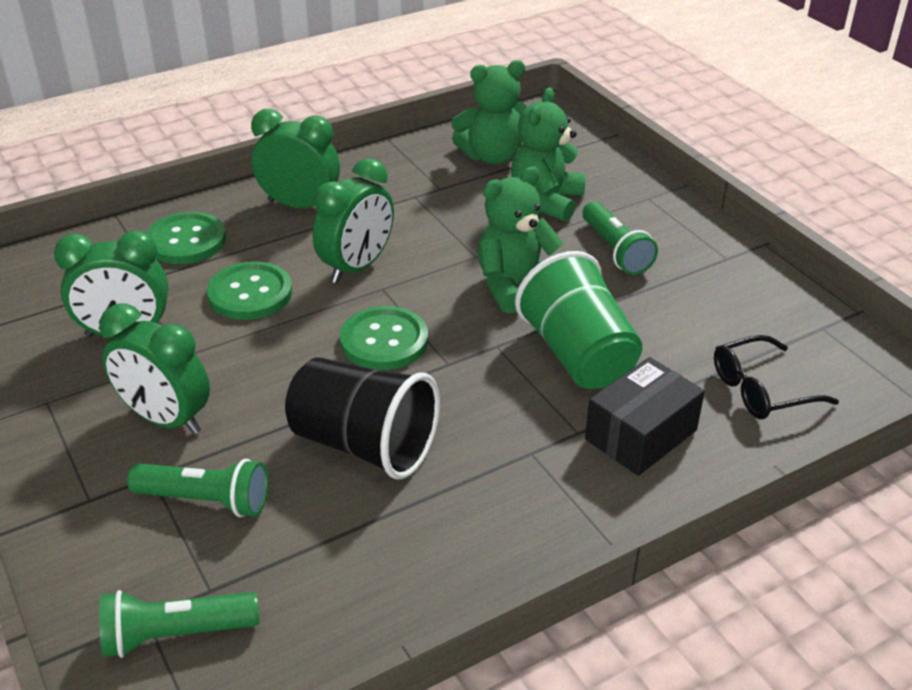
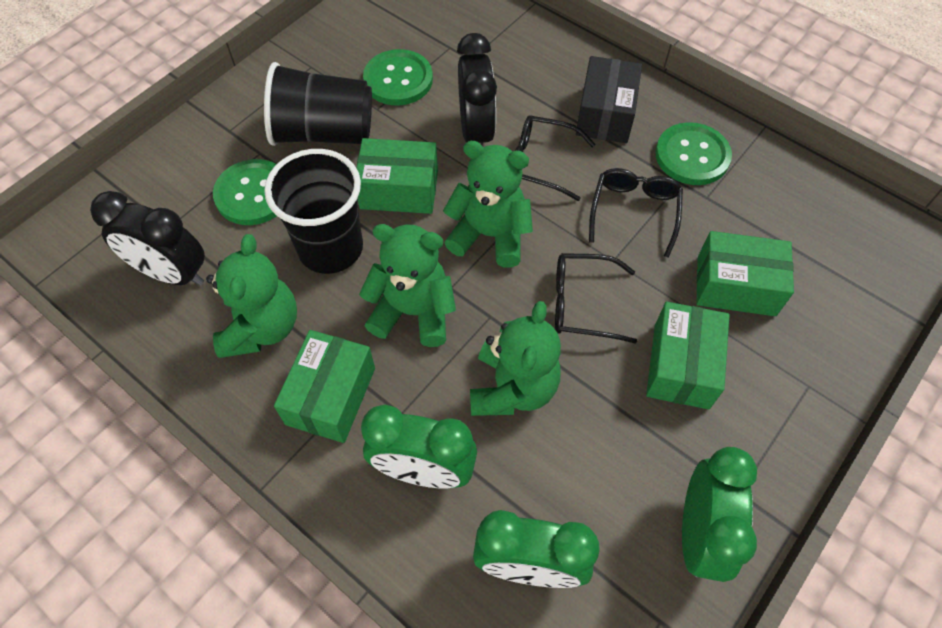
black clock: 0 -> 2
black cup: 1 -> 2
black glasses: 1 -> 3
green box: 0 -> 4
green clock: 4 -> 3
green cup: 1 -> 0
green flashlight: 3 -> 0
green teddy bear: 3 -> 4

